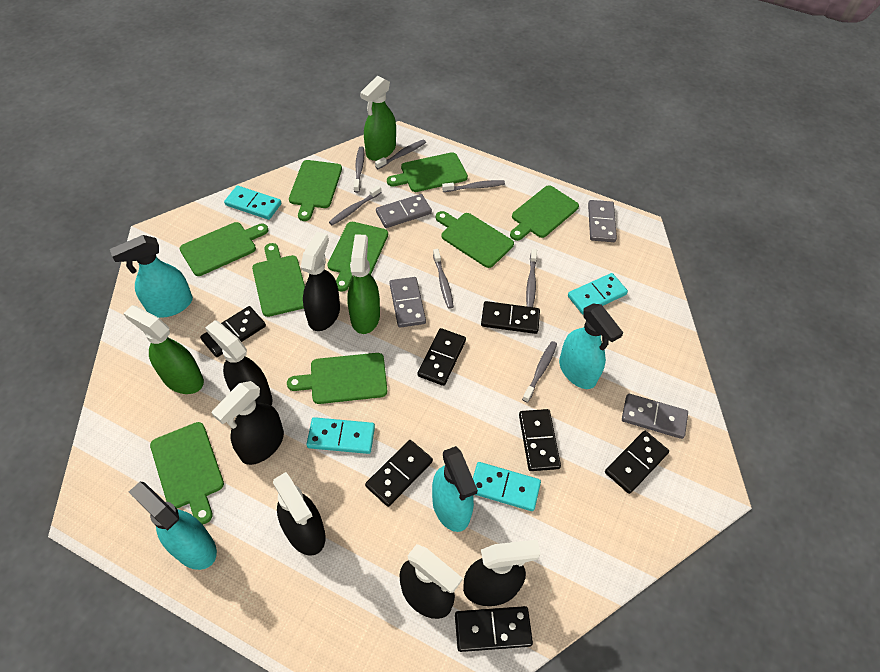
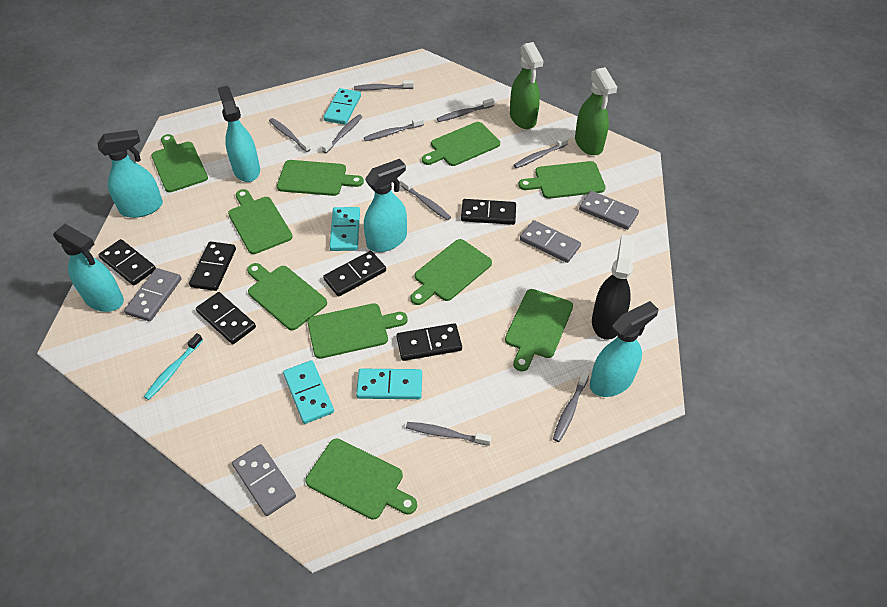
black domino: 7 -> 6
black spray bottle: 6 -> 1
green cutting board: 9 -> 10
green spray bottle: 3 -> 2
grey toothbrush: 7 -> 9
turquoise spray bottle: 4 -> 5
turquoise toothbrush: 0 -> 1

